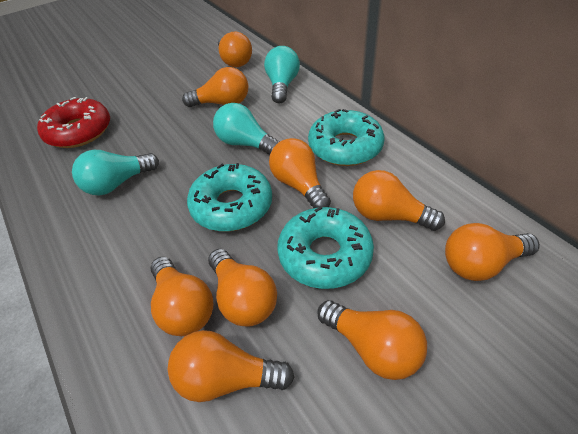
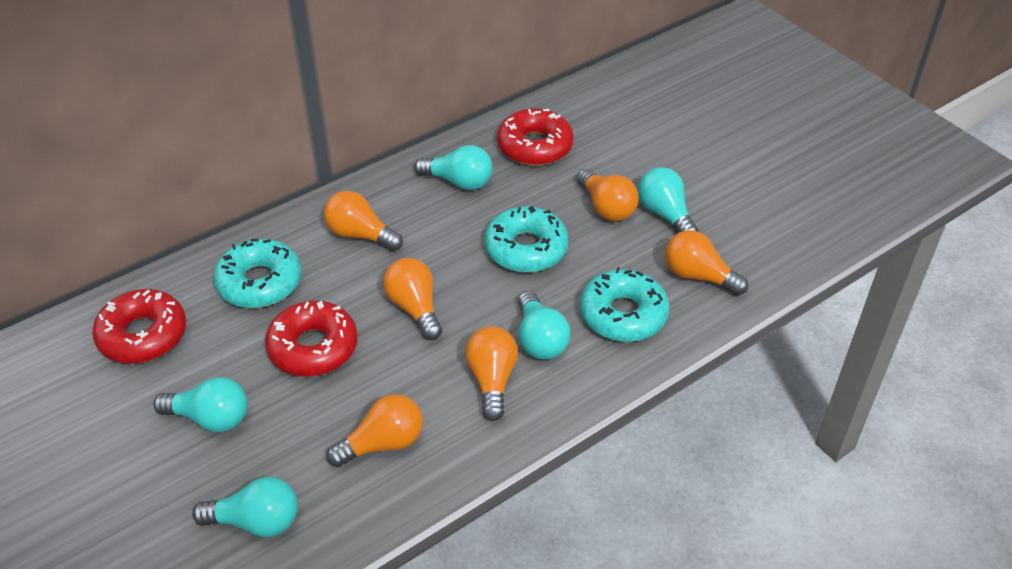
orange light bulb: 9 -> 6
red donut: 1 -> 3
turquoise light bulb: 3 -> 5

